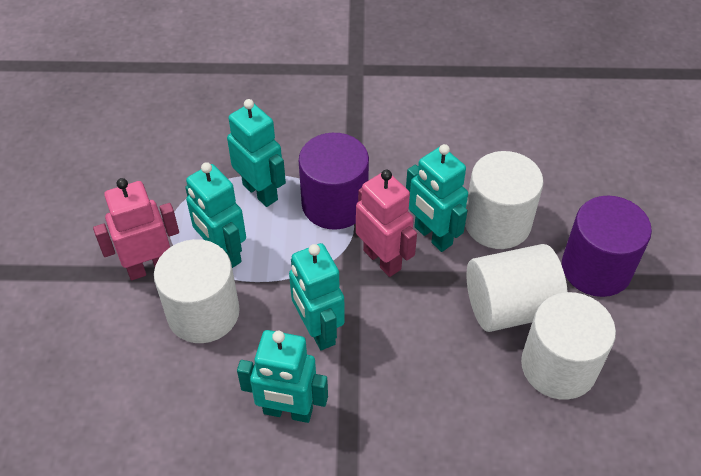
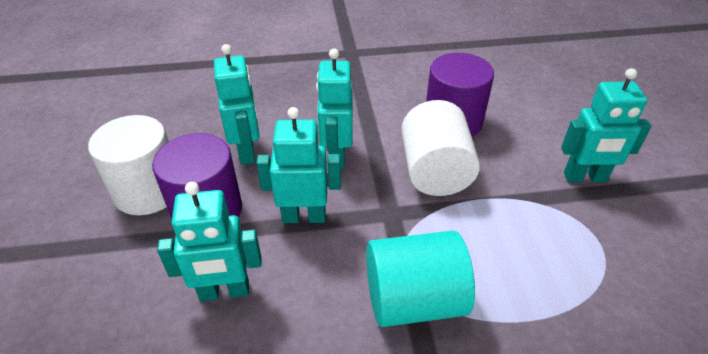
pink robot: 2 -> 0
turquoise cylinder: 0 -> 1
white cylinder: 4 -> 2

